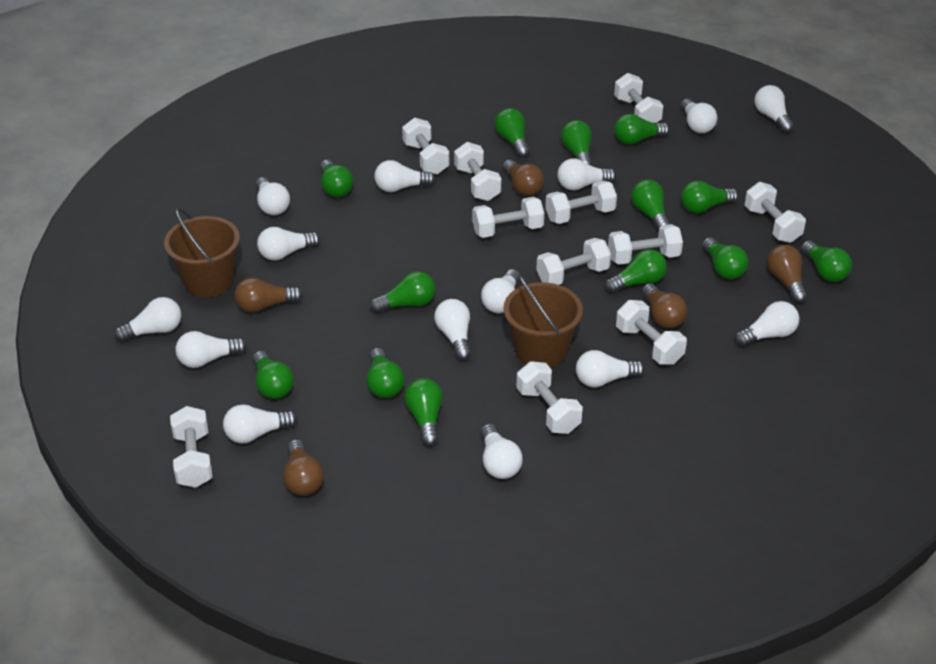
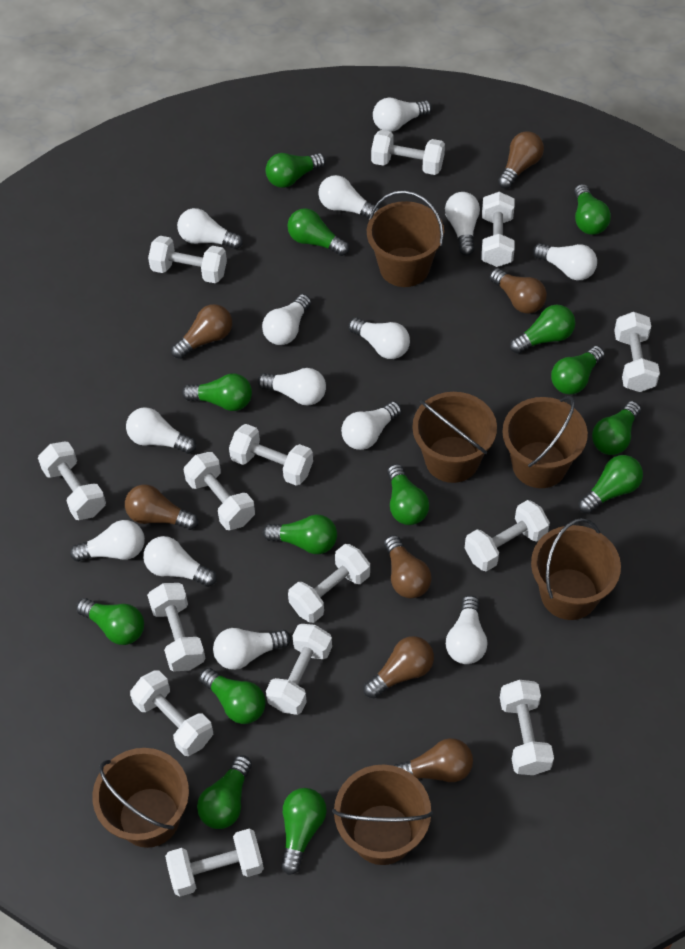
brown bucket: 2 -> 6
brown light bulb: 5 -> 7
green light bulb: 13 -> 14
white dumbbell: 11 -> 14

